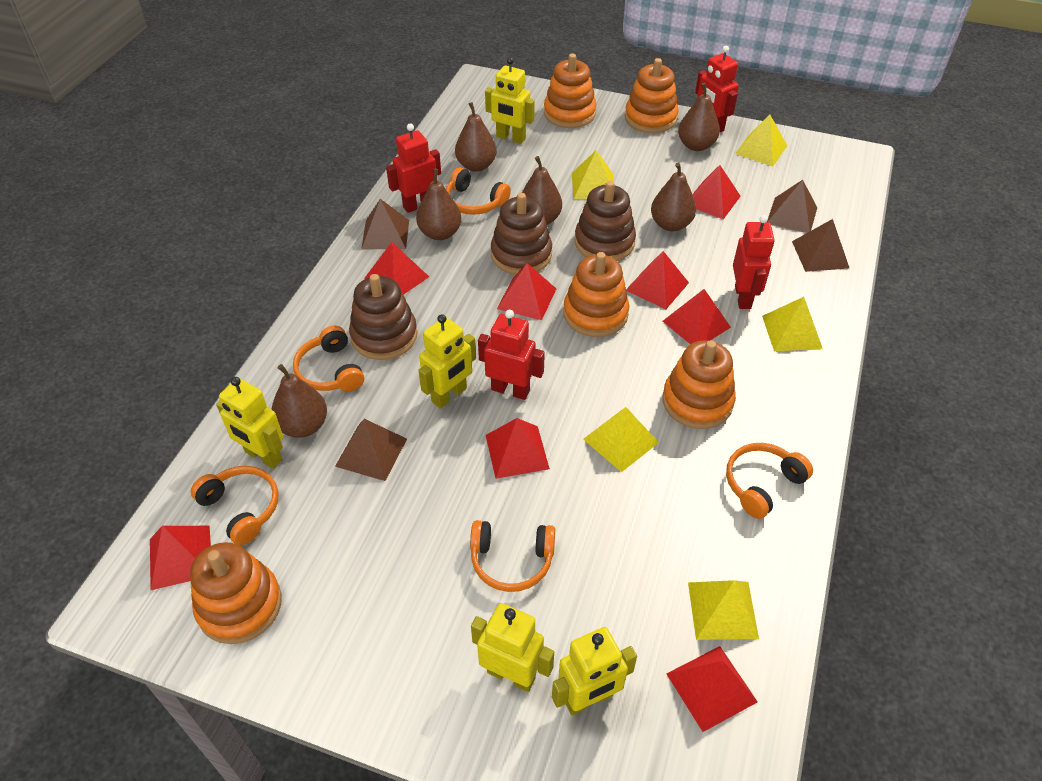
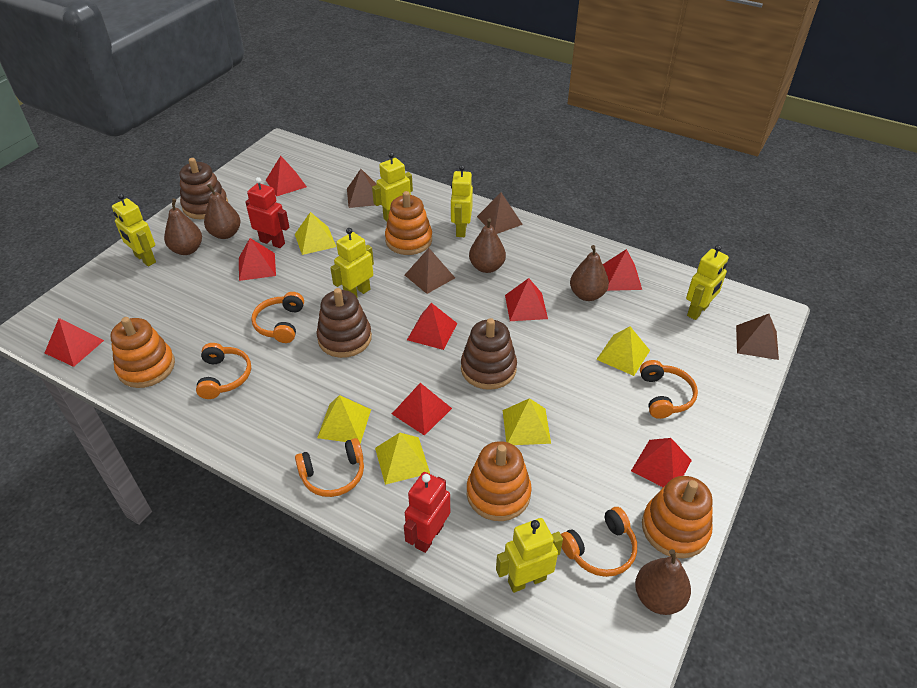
brown pear: 6 -> 5
orange stacking toy: 5 -> 4
red robot: 4 -> 2
yellow robot: 5 -> 6

